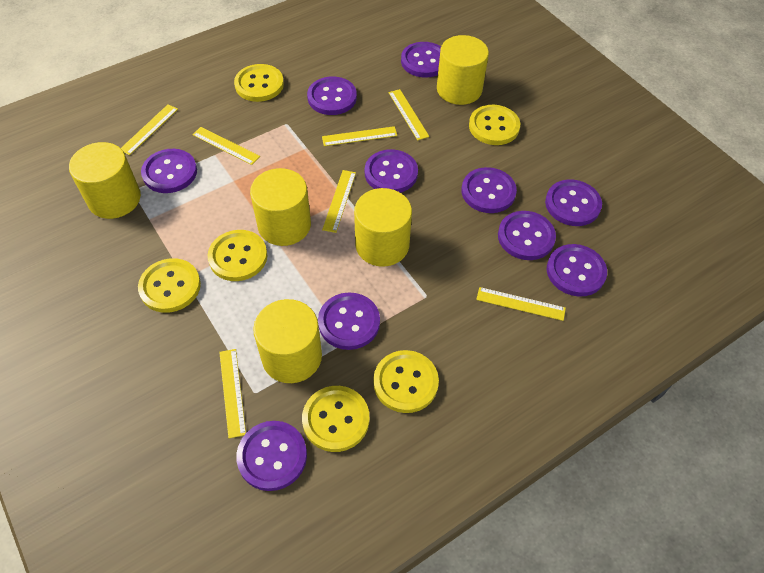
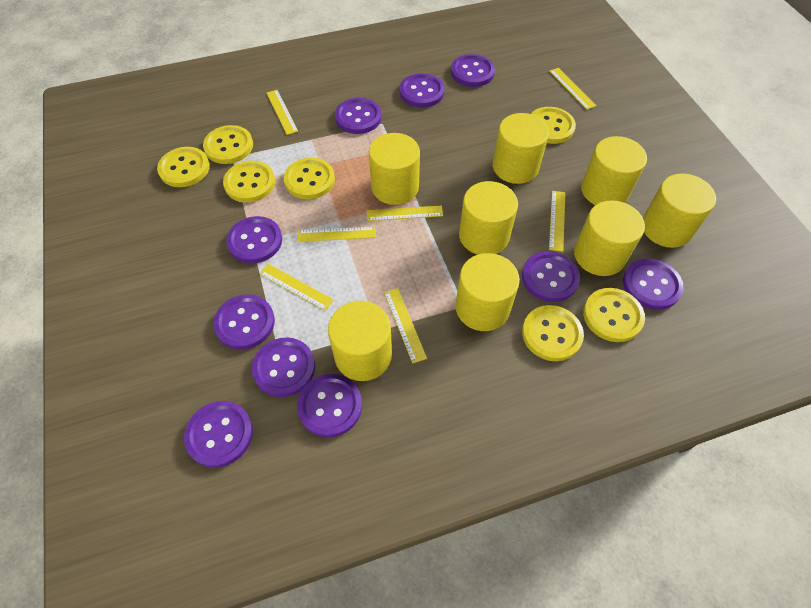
yellow button: 6 -> 7
yellow cylinder: 5 -> 8

